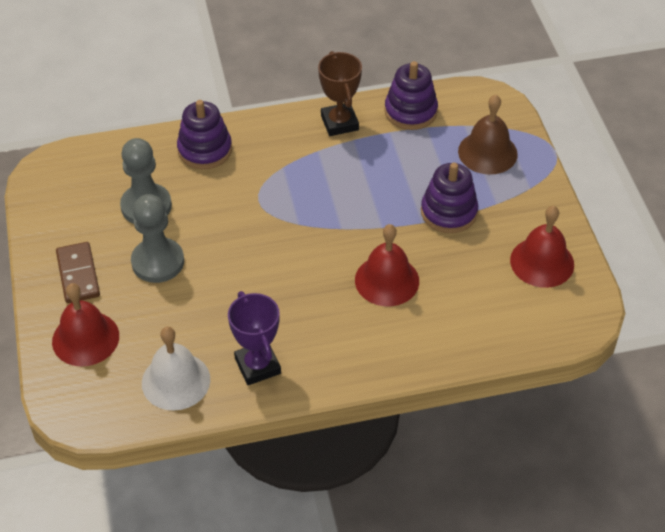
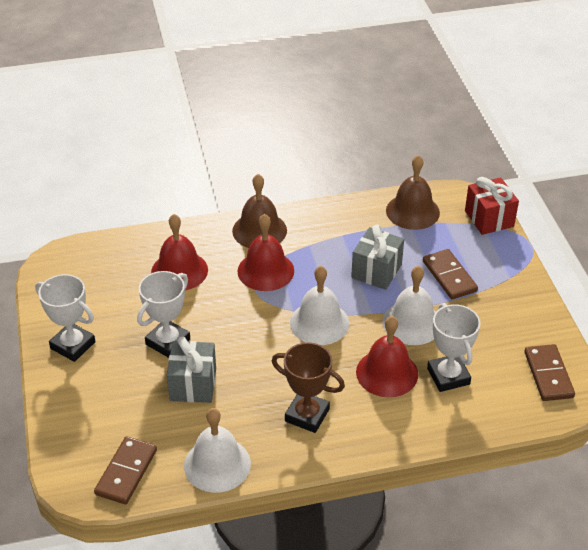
brown bell: 1 -> 2
brown domino: 1 -> 3
grey gift: 0 -> 2
grey pawn: 2 -> 0
purple stacking toy: 3 -> 0
purple trophy: 1 -> 0
red gift: 0 -> 1
white bell: 1 -> 3
white trophy: 0 -> 3

